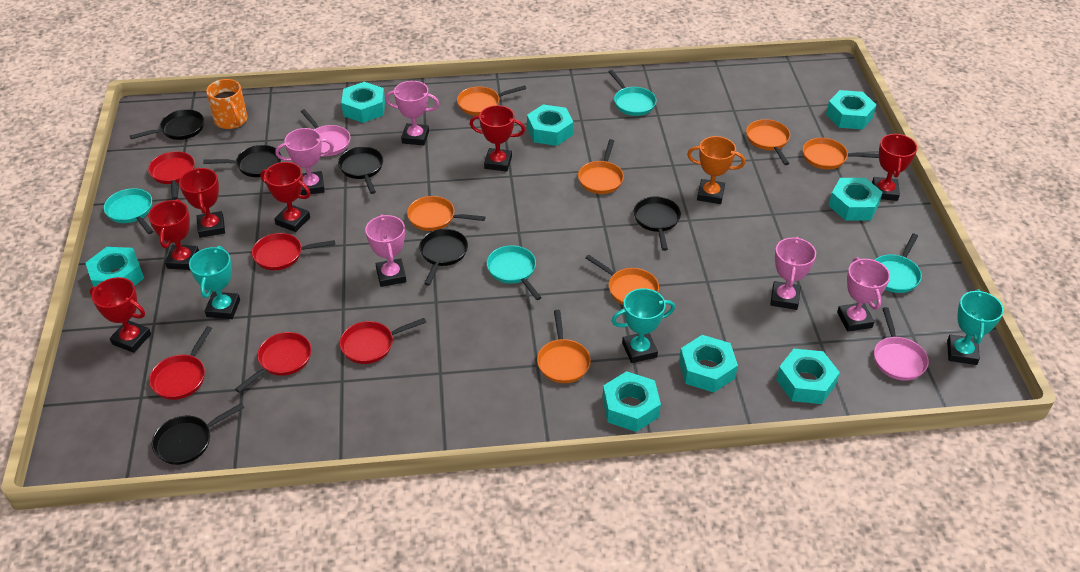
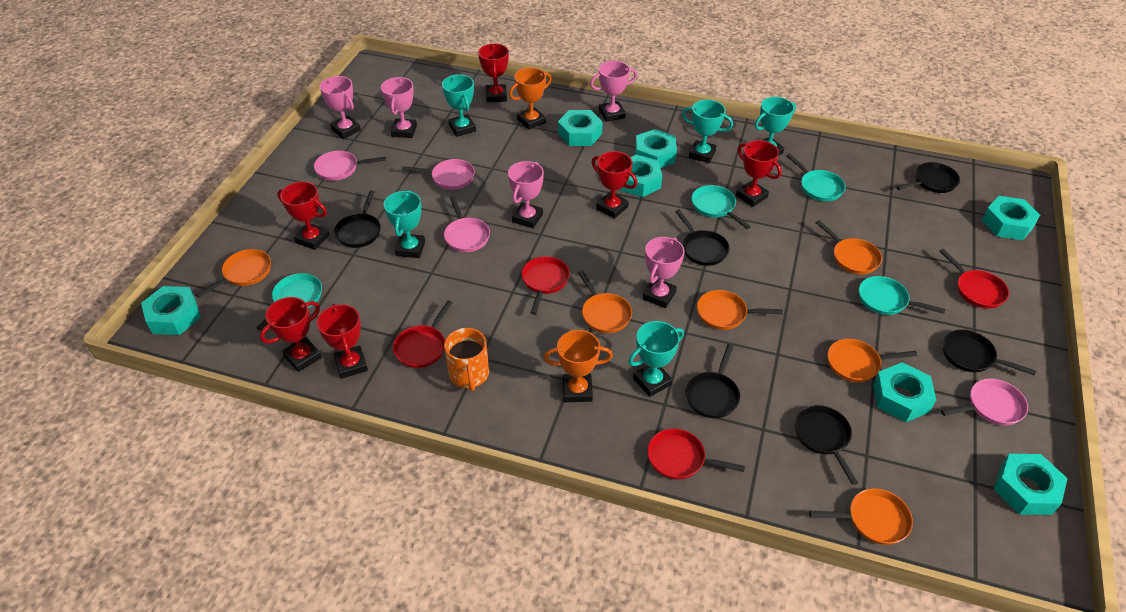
orange pan: 7 -> 6
orange trophy: 1 -> 2
pink pan: 2 -> 4
red pan: 5 -> 4
turquoise nut: 8 -> 7
turquoise trophy: 3 -> 5

